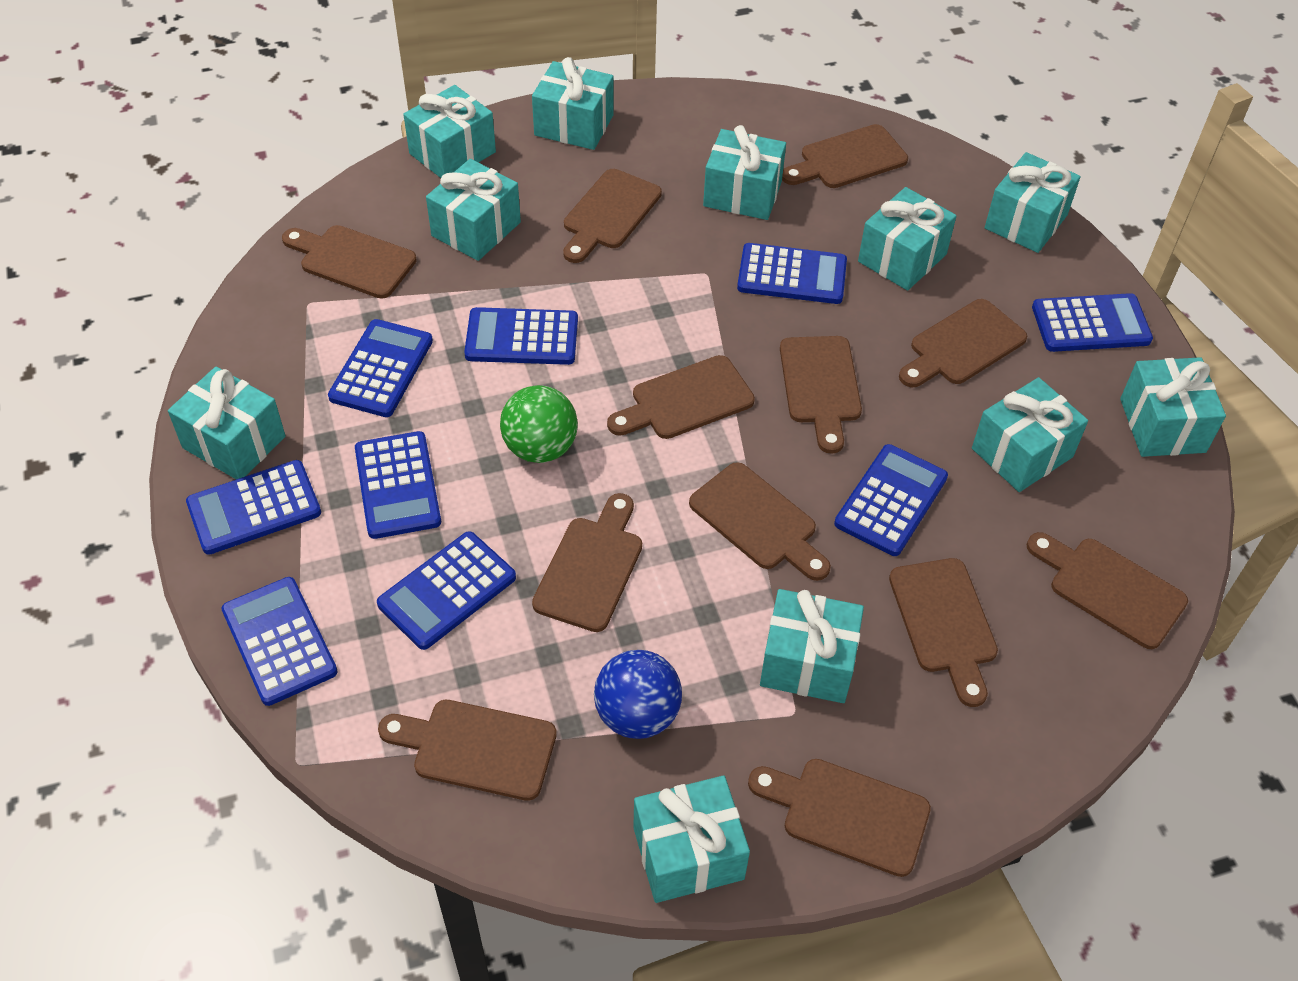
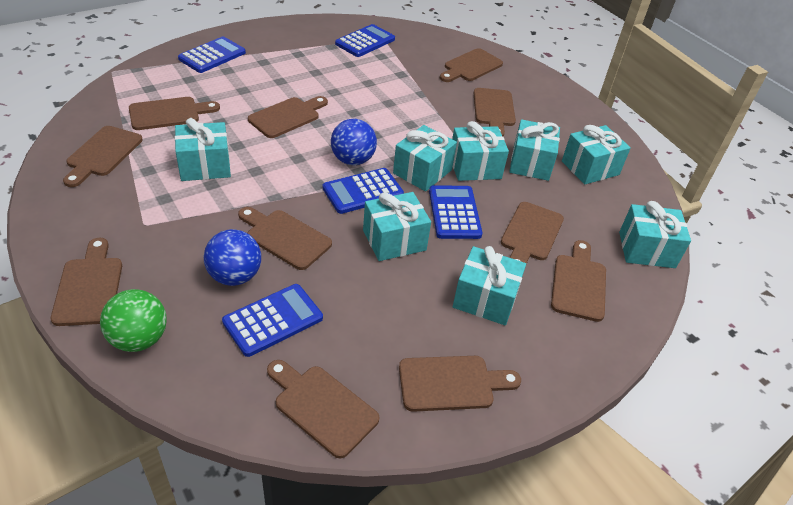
blue ball: 1 -> 2
blue calculator: 9 -> 5
brown cutting board: 12 -> 11
turquoise gift: 11 -> 8

